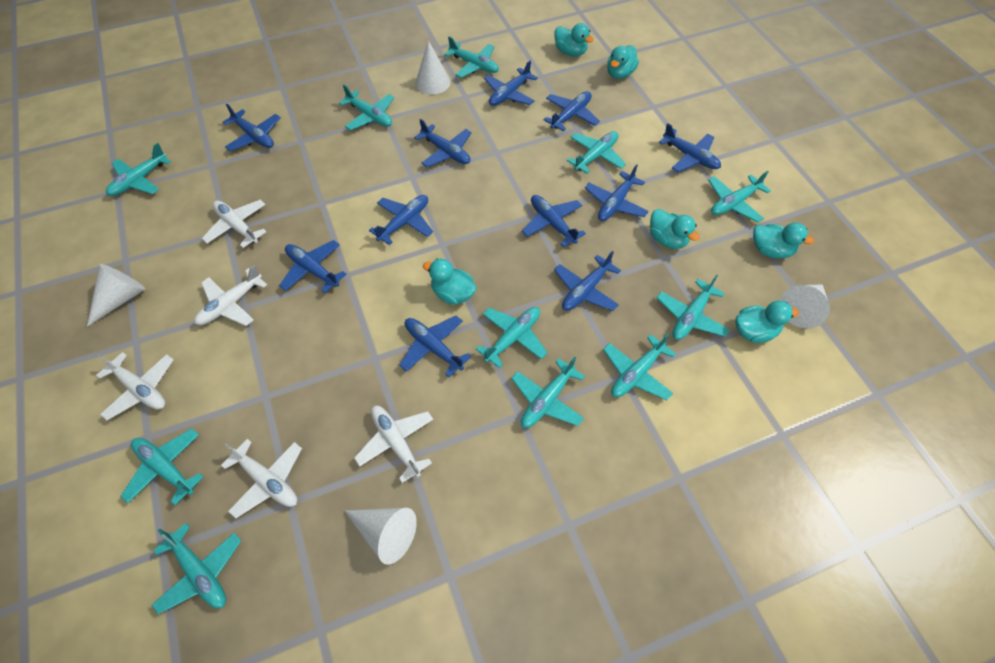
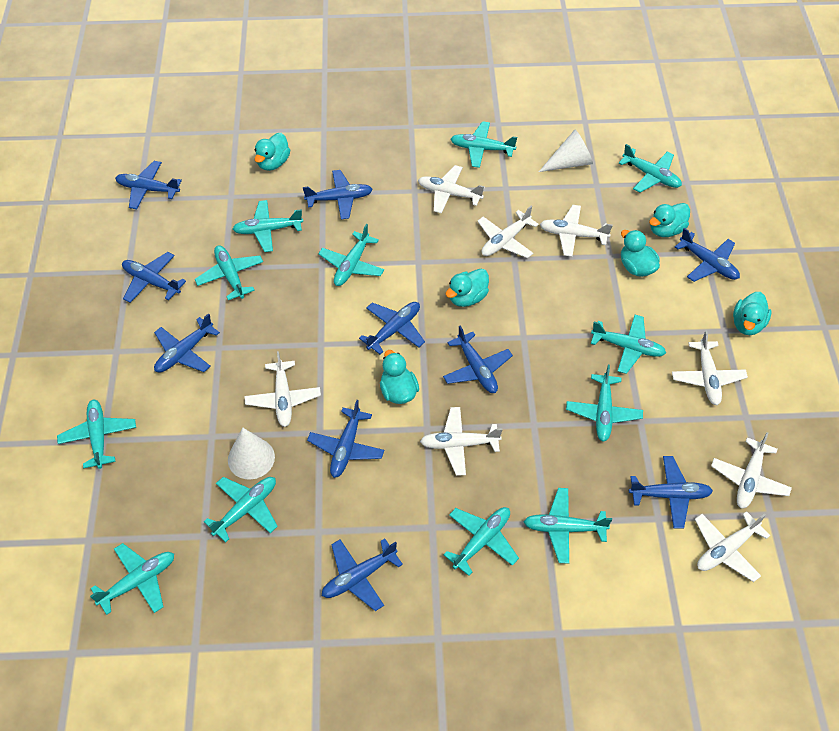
blue plane: 11 -> 10
turquoise plane: 11 -> 12
white cone: 4 -> 2
white plane: 5 -> 8

